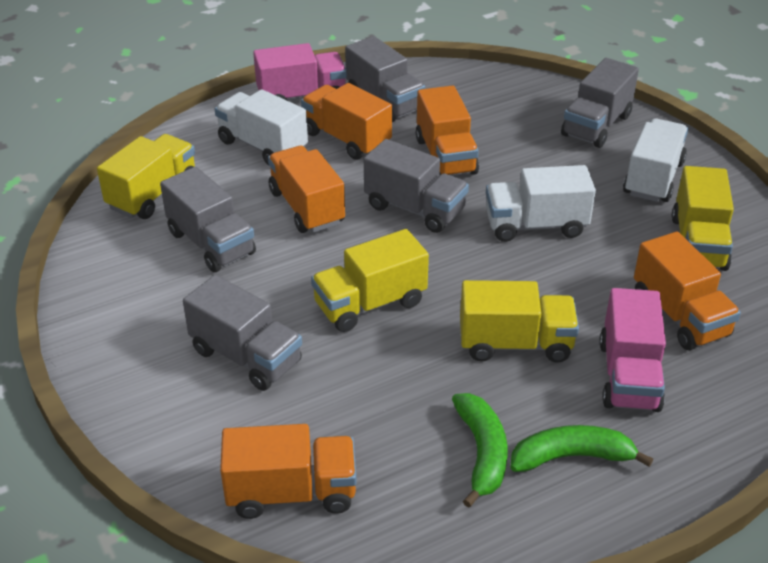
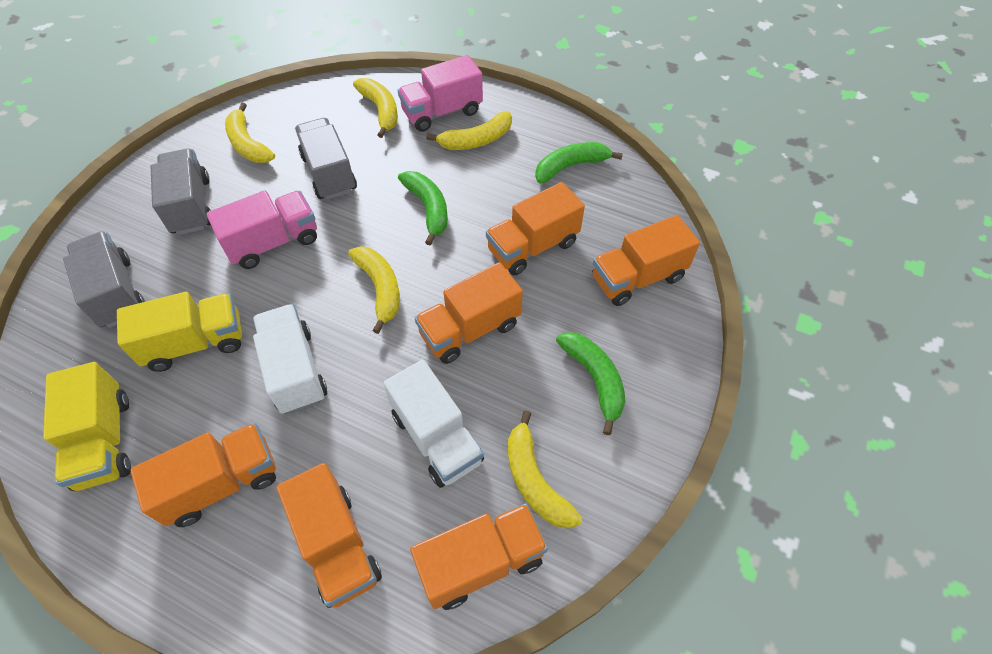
green banana: 2 -> 3
grey truck: 5 -> 3
orange truck: 5 -> 6
white truck: 3 -> 2
yellow banana: 0 -> 5
yellow truck: 4 -> 2

